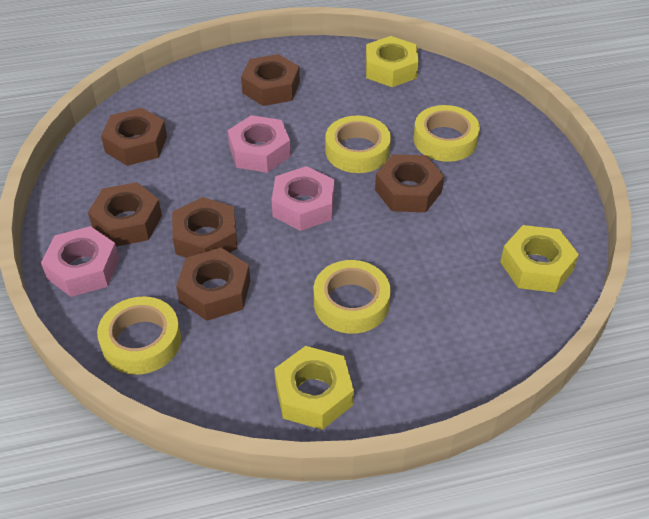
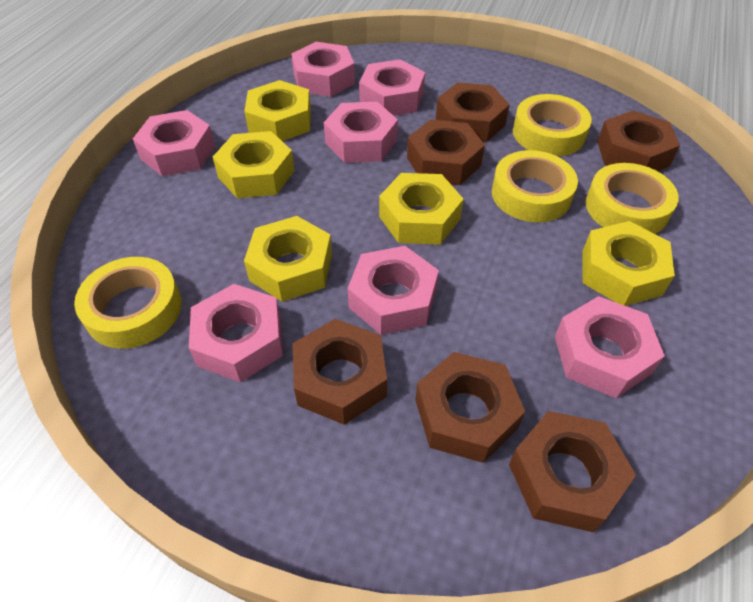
pink nut: 3 -> 7
yellow nut: 3 -> 5

